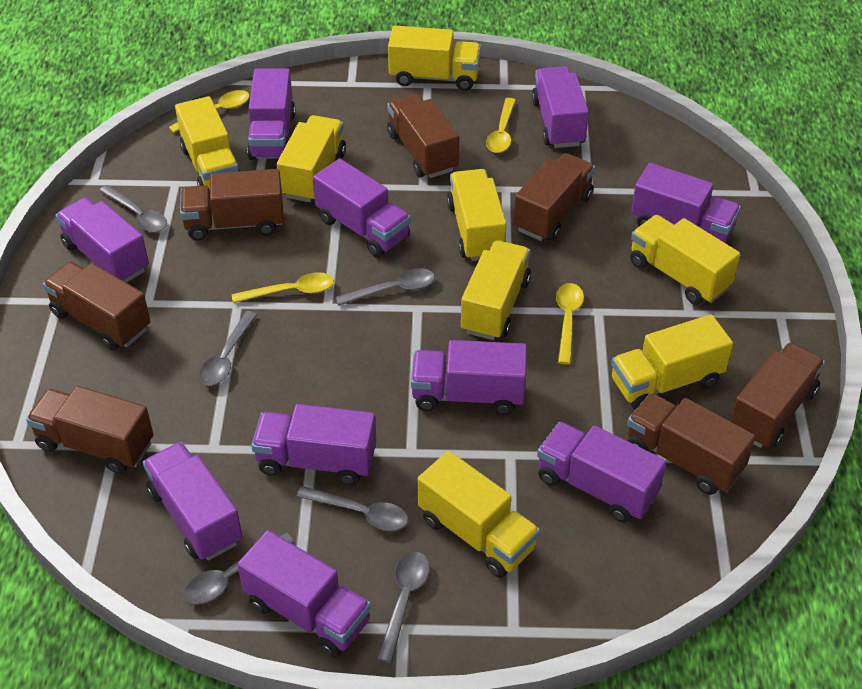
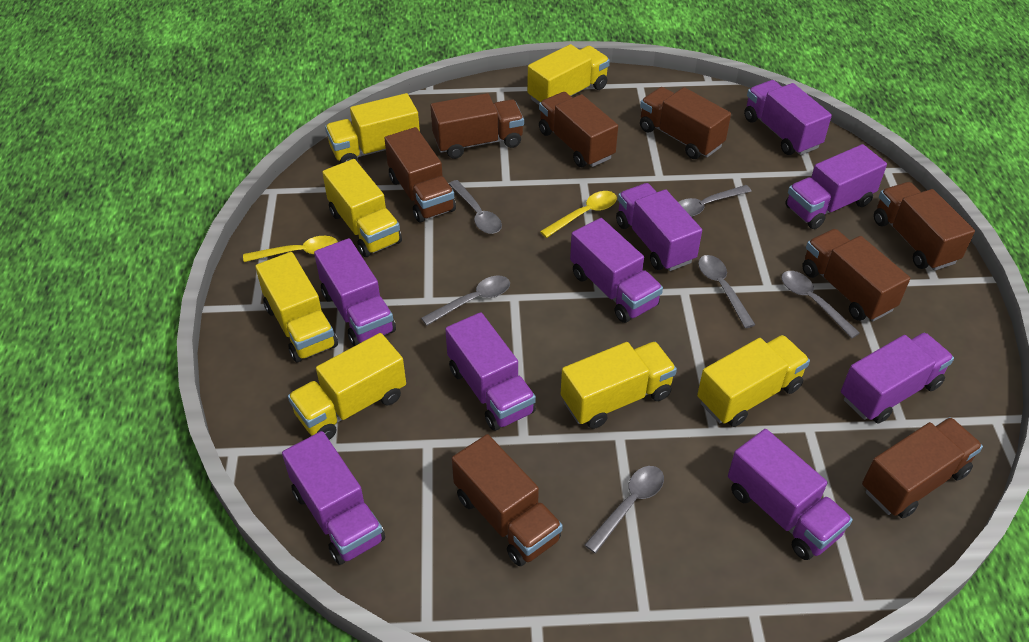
brown truck: 7 -> 8
purple truck: 10 -> 9
yellow spoon: 4 -> 2
yellow truck: 8 -> 7

